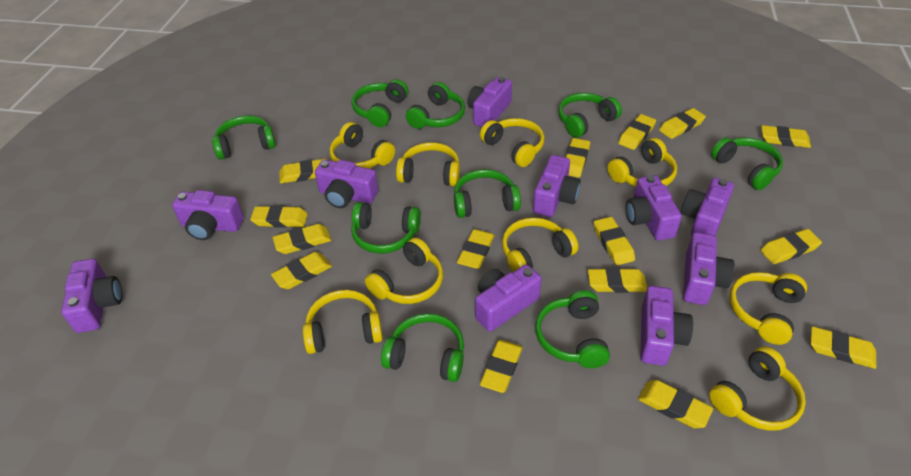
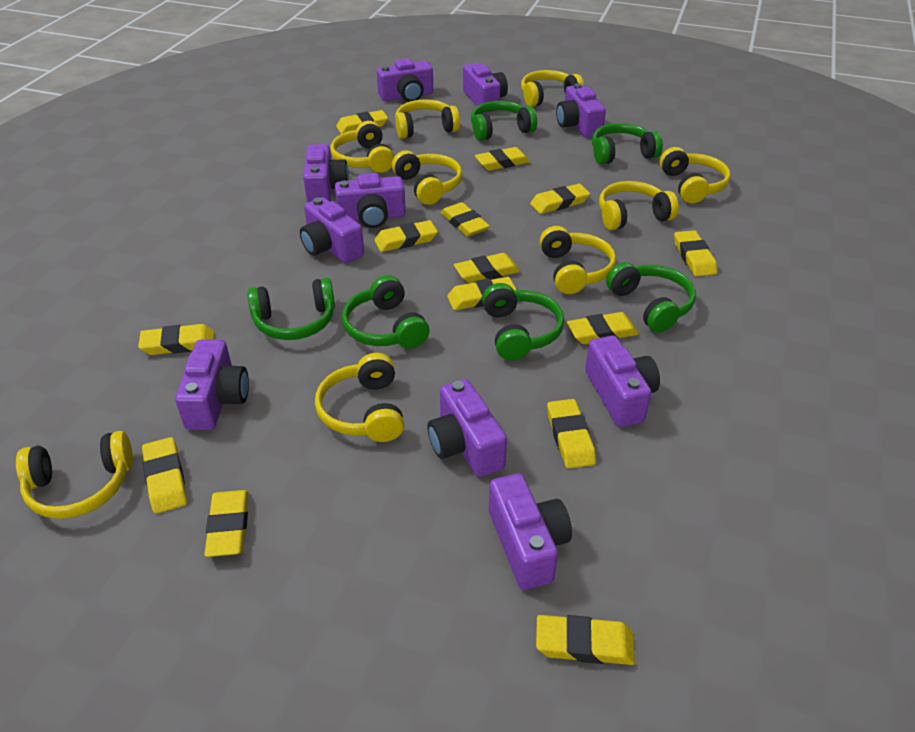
green headphones: 9 -> 6
yellow eraser: 15 -> 14

